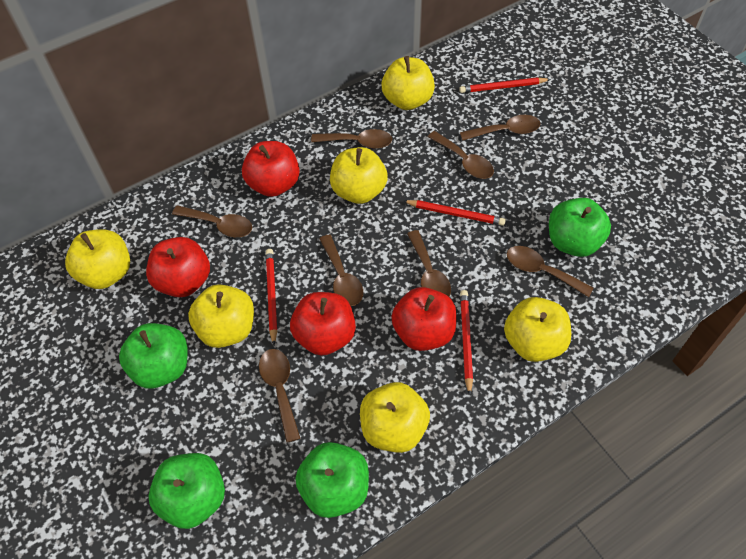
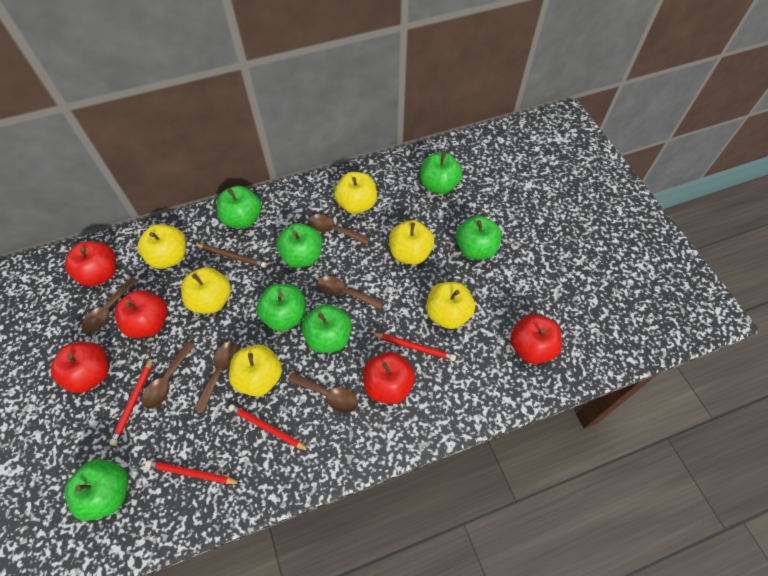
brown pencil: 0 -> 1
brown spoon: 8 -> 6
green apple: 4 -> 7
red apple: 4 -> 5

